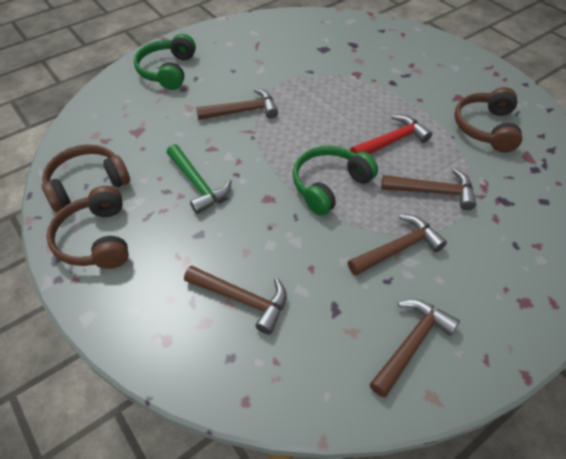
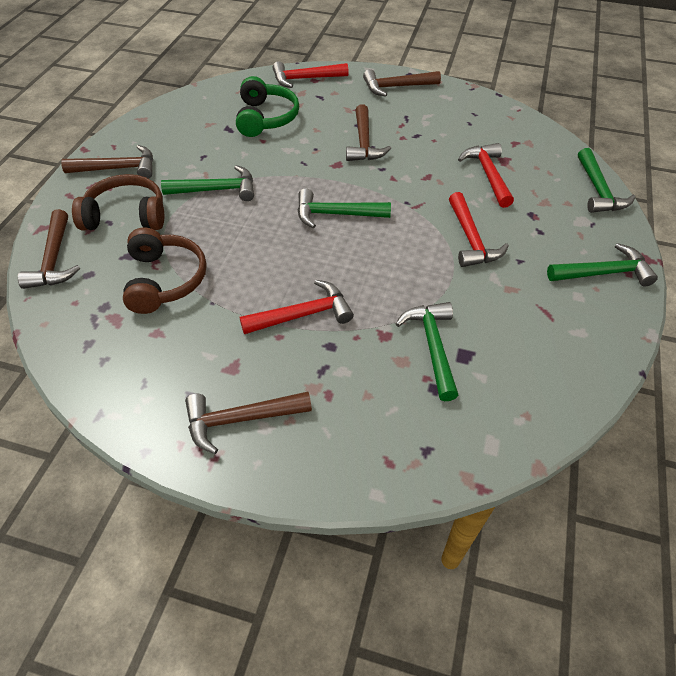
brown headphones: 3 -> 2
green hammer: 1 -> 5
green headphones: 2 -> 1
red hammer: 1 -> 4

